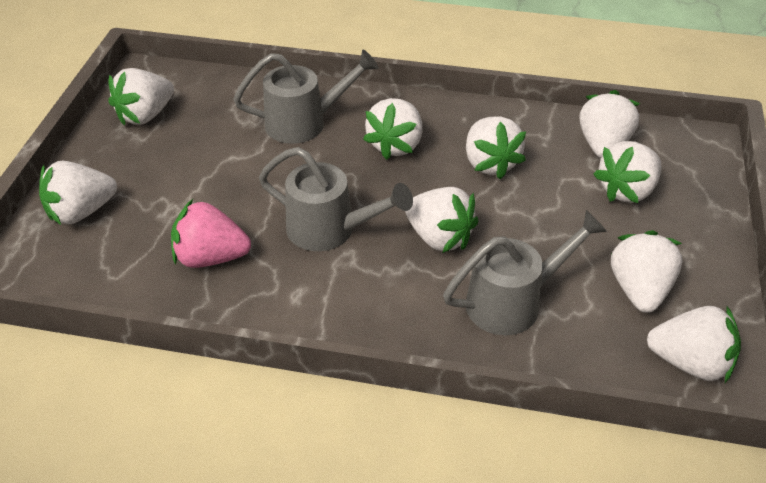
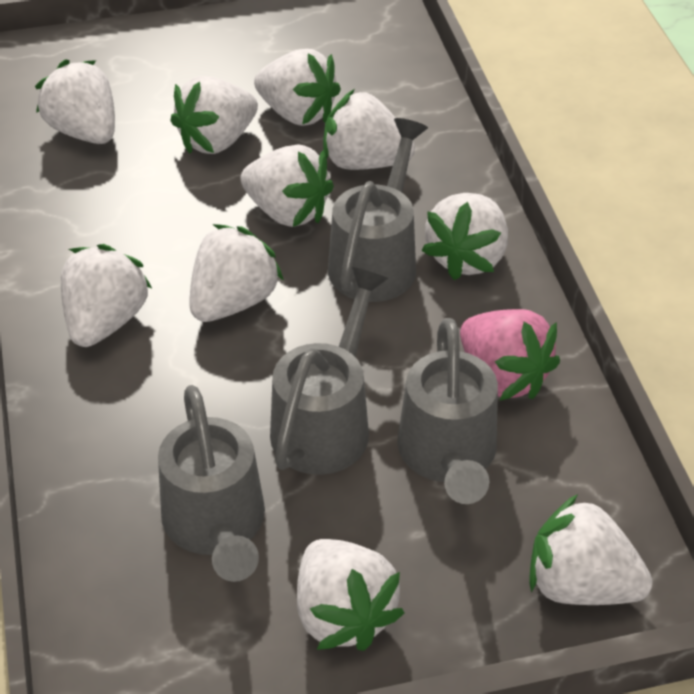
grey watering can: 3 -> 4
white strawberry: 9 -> 10

